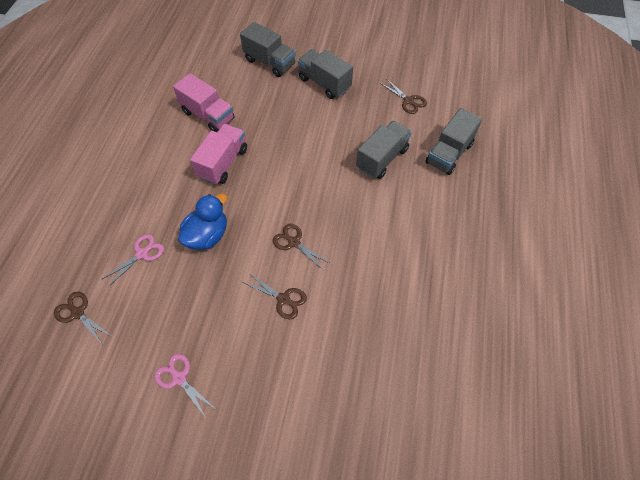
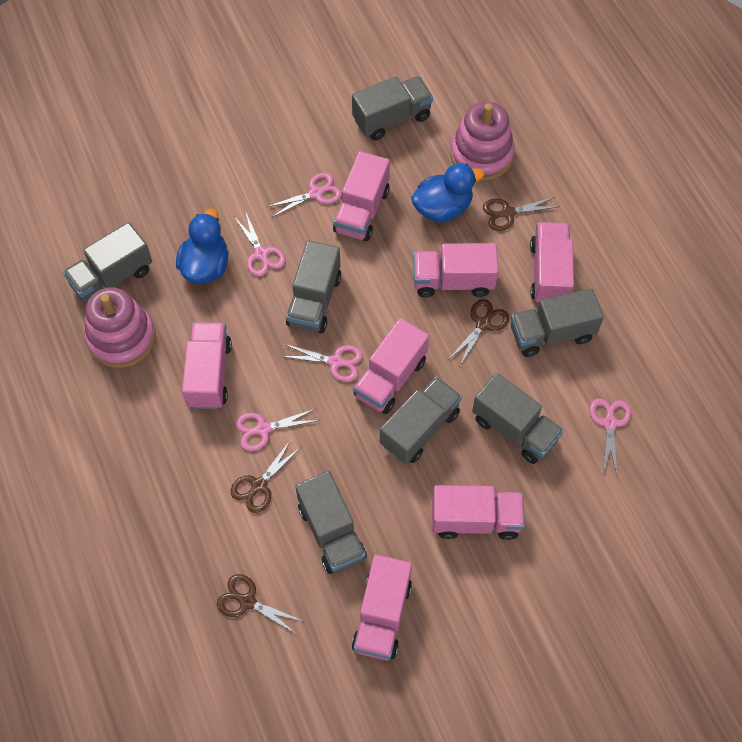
blue duck: 1 -> 2
grey truck: 4 -> 7
pink scissors: 2 -> 5
pink stacking toy: 0 -> 2
pink truck: 2 -> 7

